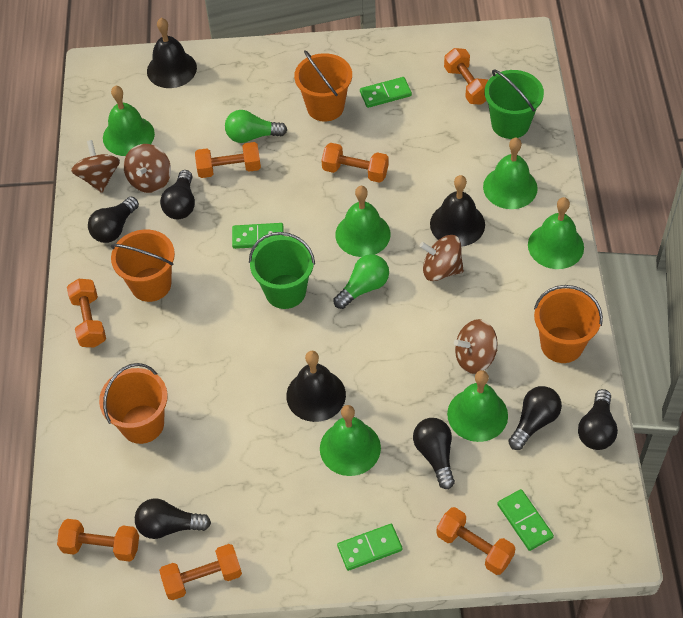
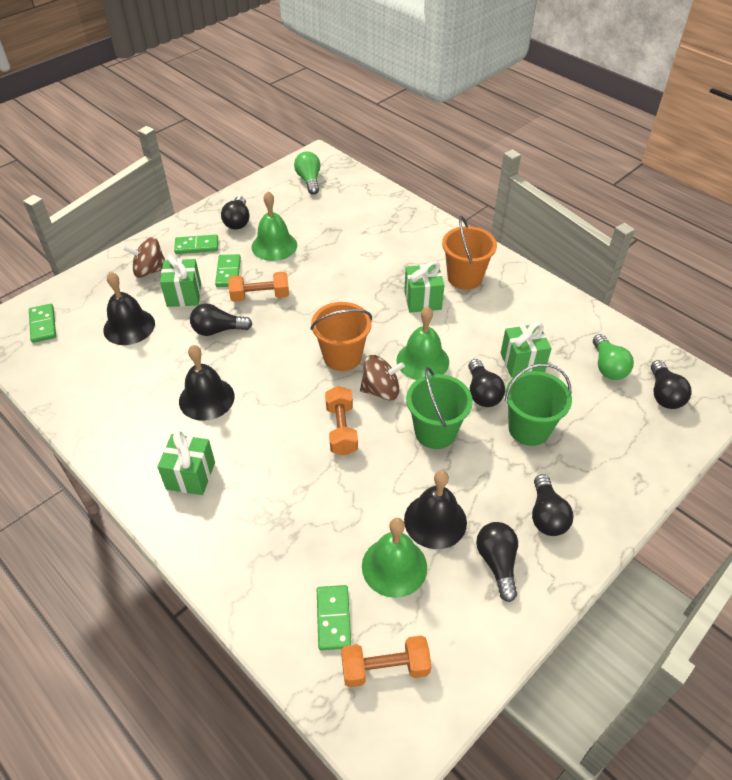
brown spinning top: 4 -> 2
green bell: 6 -> 3
green gift: 0 -> 4
orange bucket: 4 -> 2
orange dumbbell: 7 -> 3

